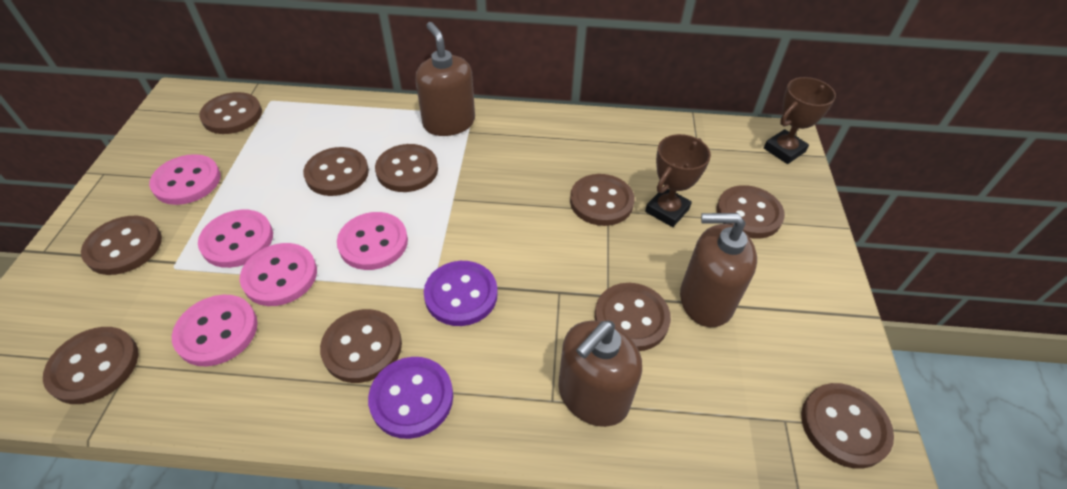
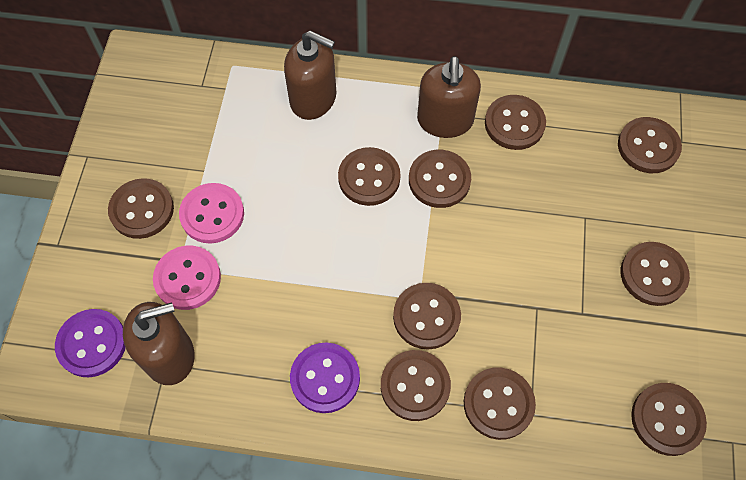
brown trophy: 2 -> 0
pink button: 5 -> 2

